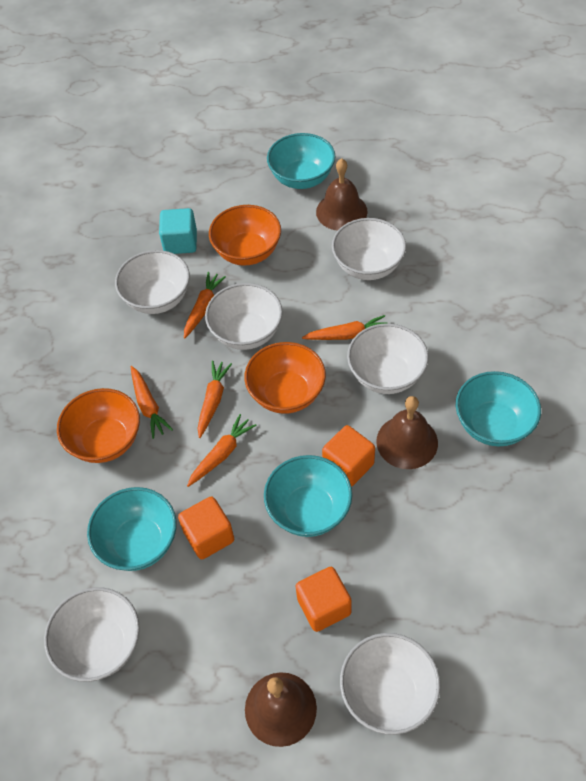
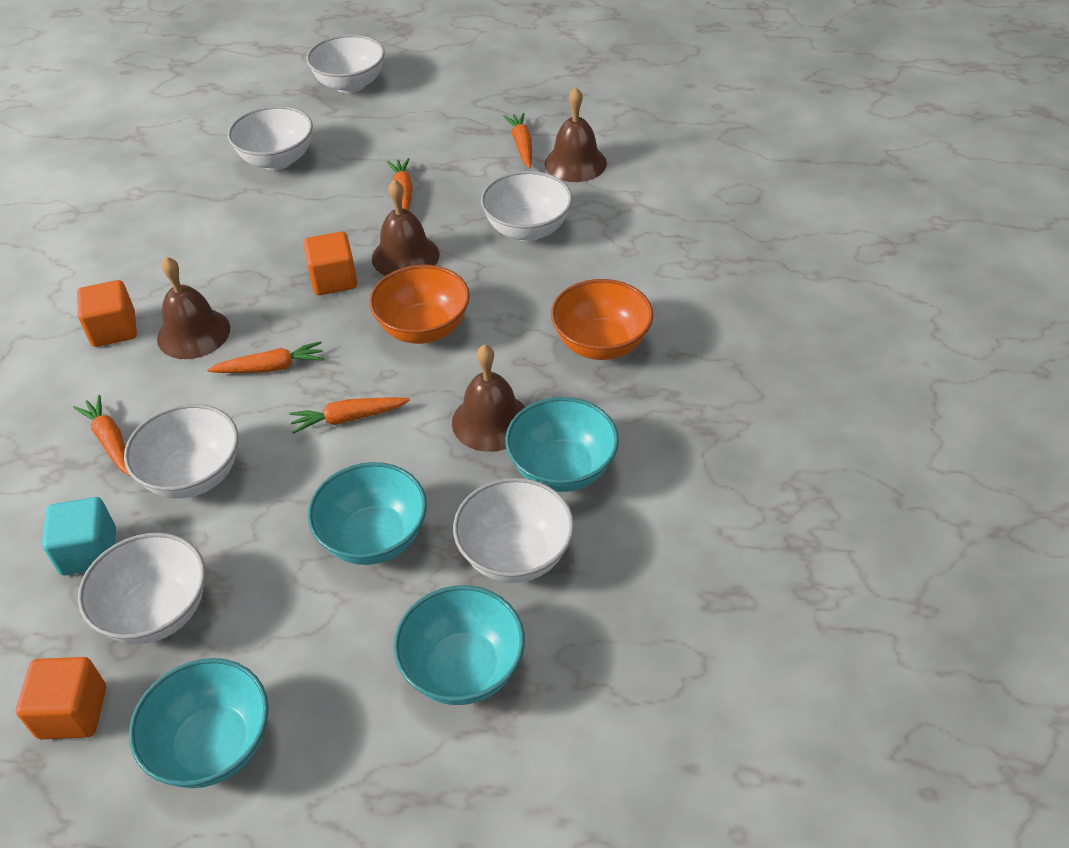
brown bell: 3 -> 4
orange bowl: 3 -> 2

